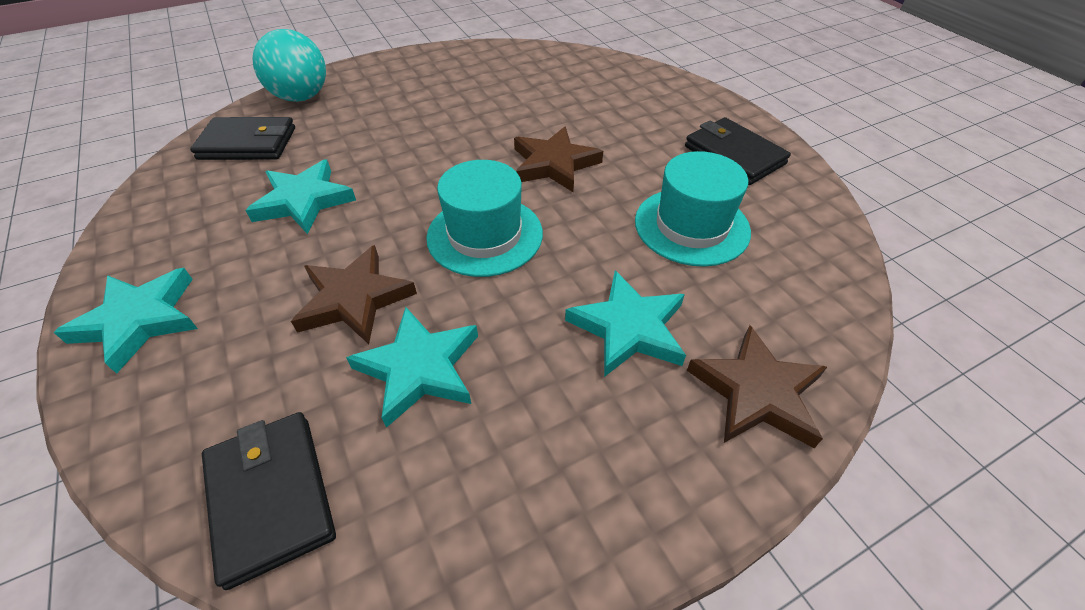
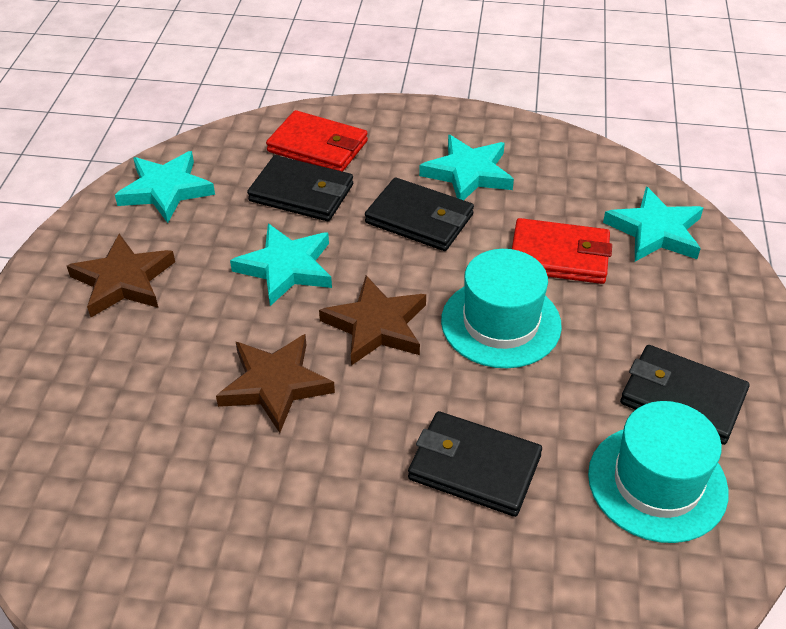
black wallet: 3 -> 4
red wallet: 0 -> 2
turquoise ball: 1 -> 0

